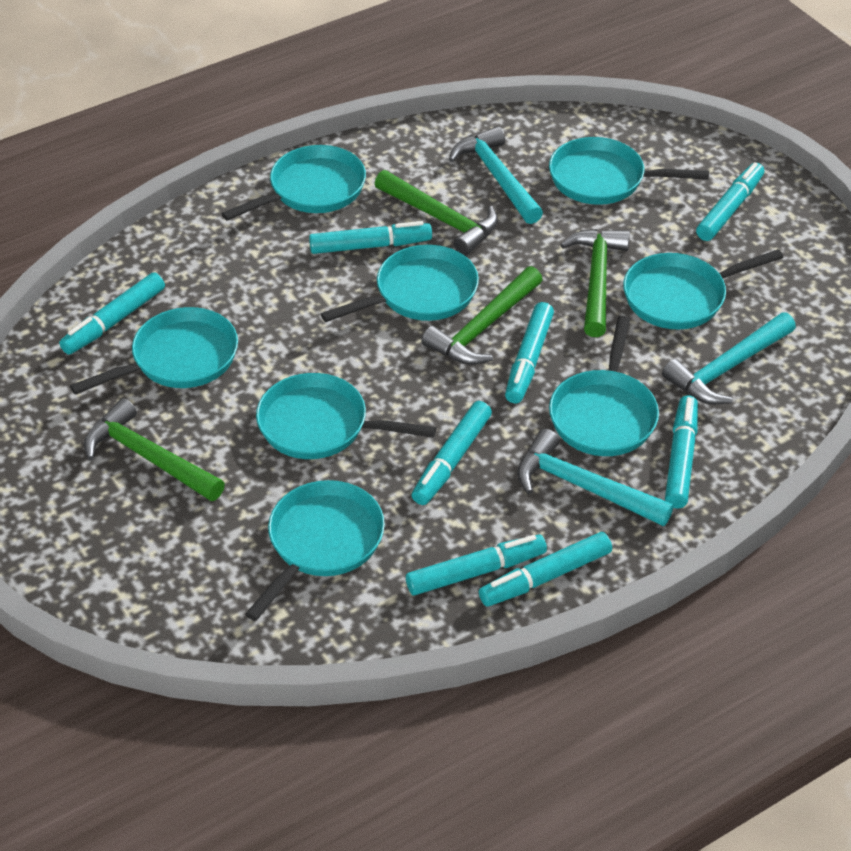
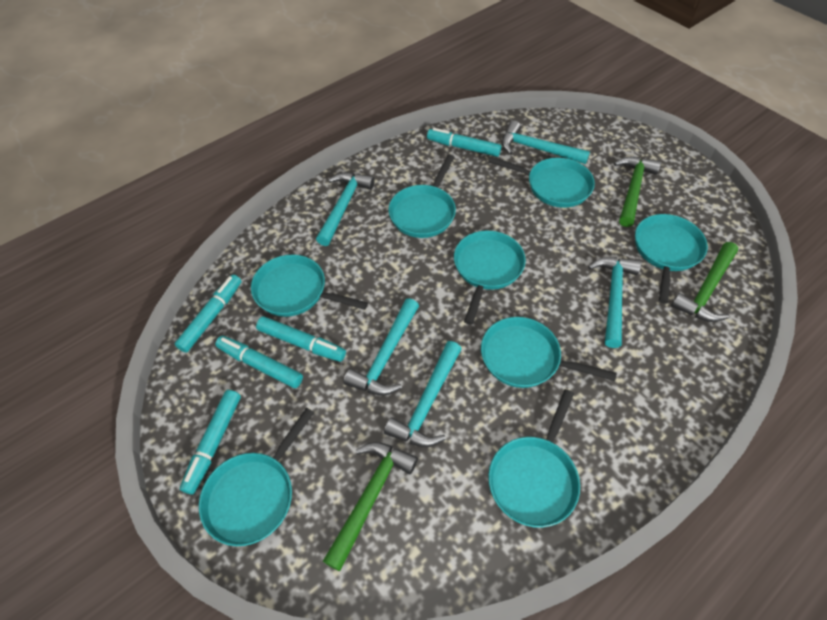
green hammer: 4 -> 3
turquoise hammer: 3 -> 5
turquoise marker: 8 -> 5

